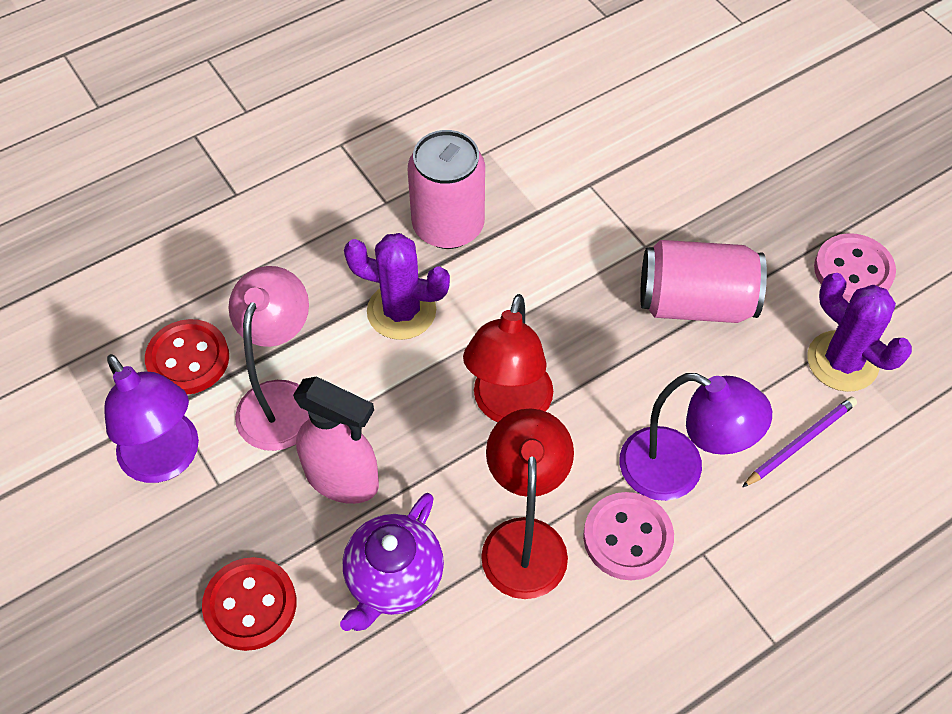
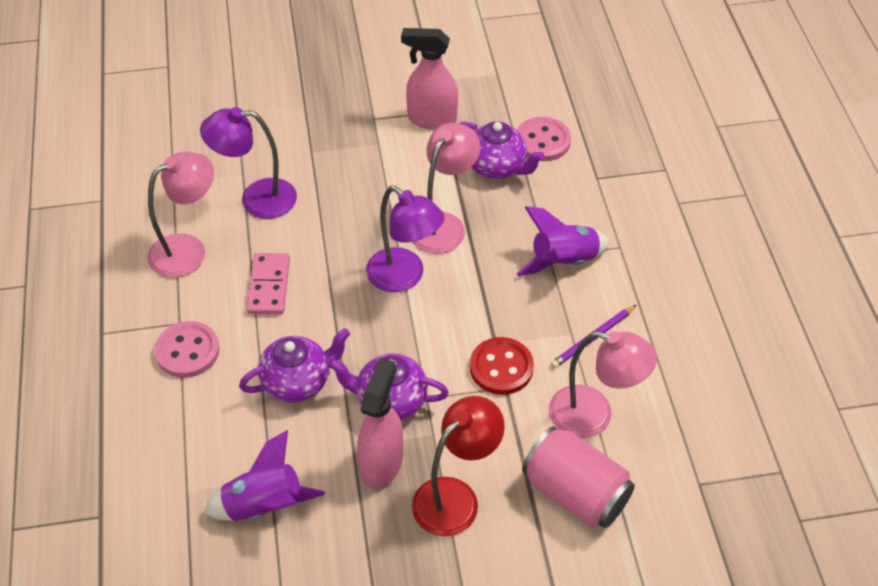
pink can: 2 -> 1
pink domino: 0 -> 1
pink lamp: 1 -> 3
pink spray bottle: 1 -> 2
purple cactus: 2 -> 0
purple rocket: 0 -> 2
purple teapot: 1 -> 3
red button: 2 -> 1
red lamp: 2 -> 1

